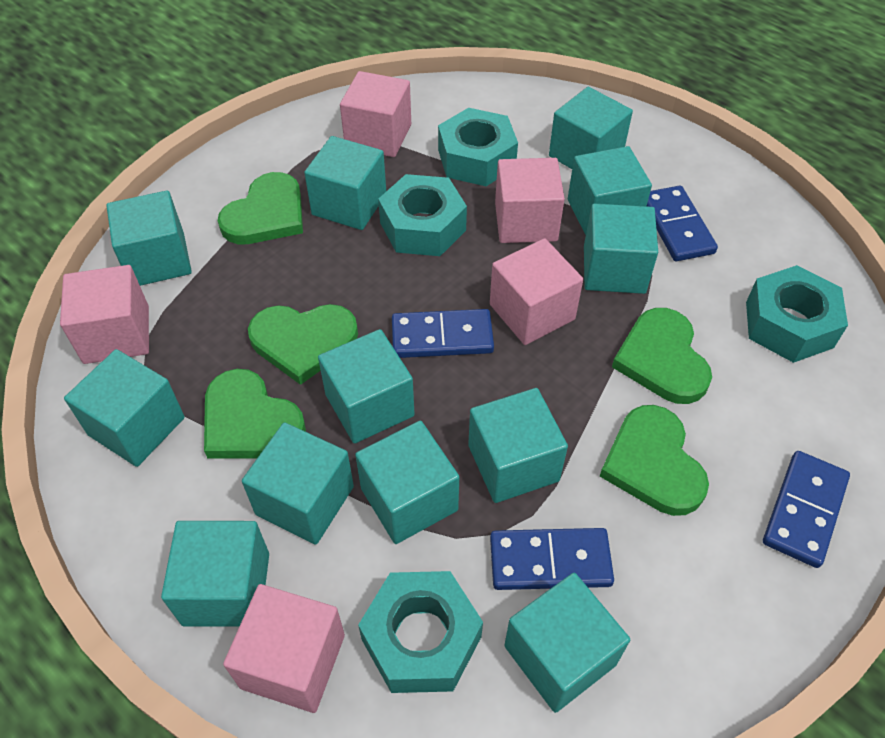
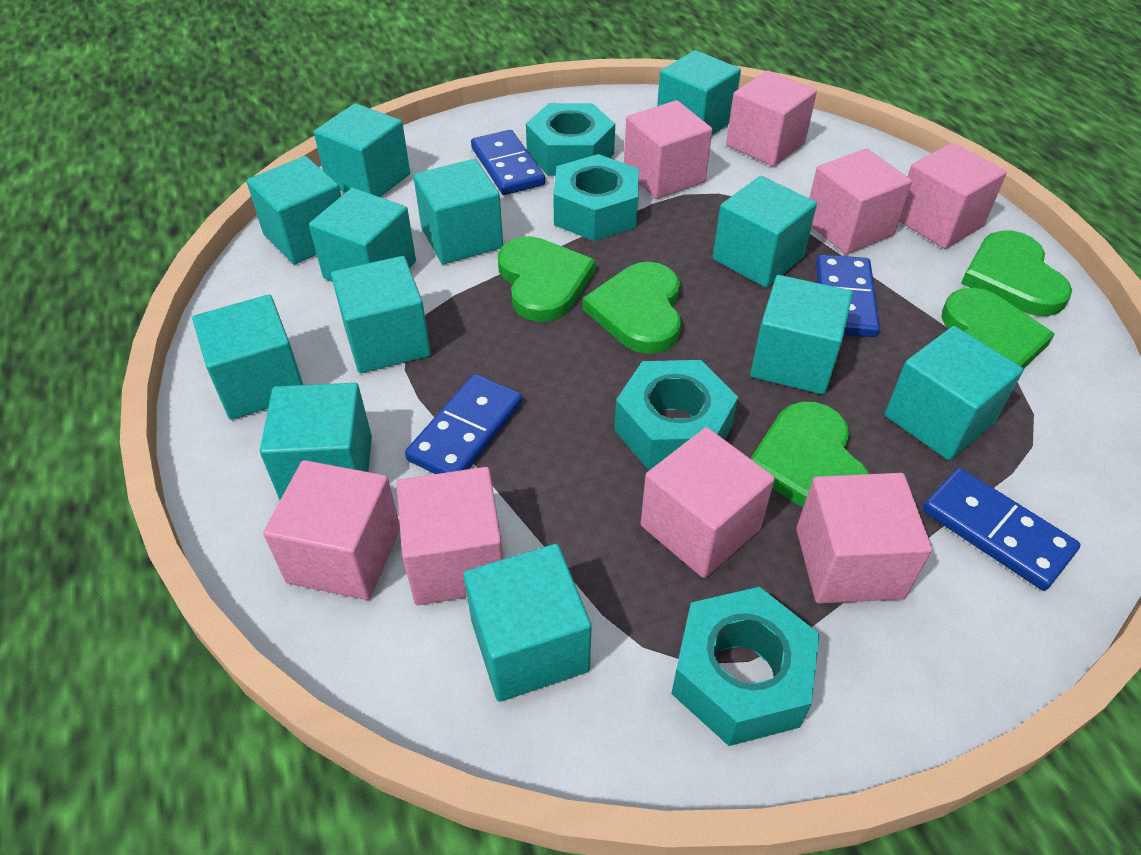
pink cube: 5 -> 8

